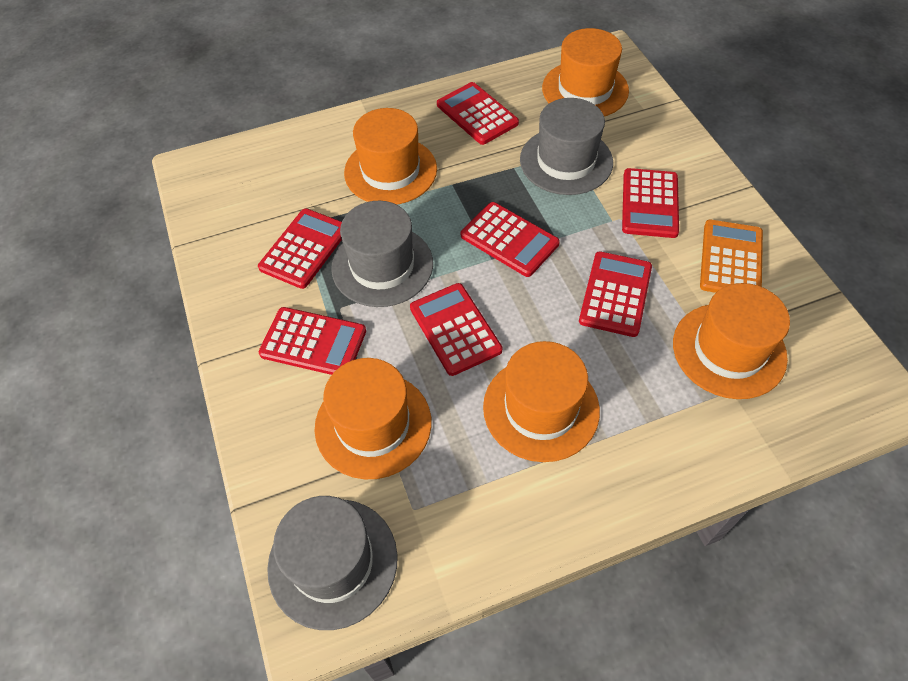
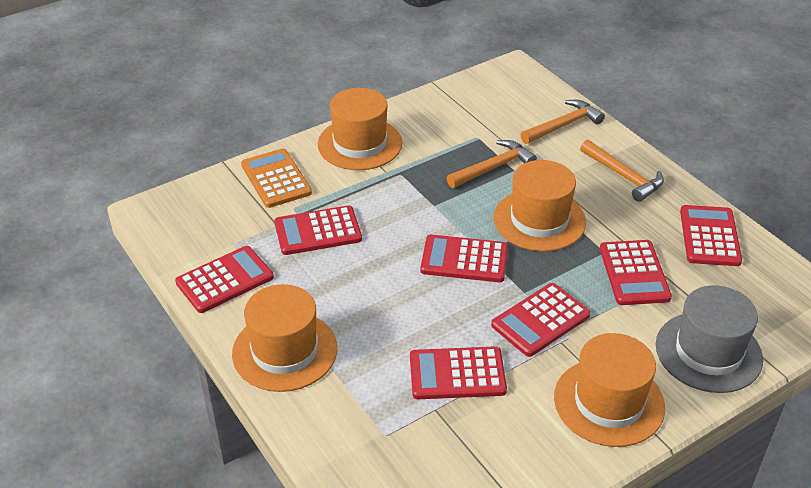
grey hat: 3 -> 1
orange hammer: 0 -> 3
orange hat: 5 -> 4

